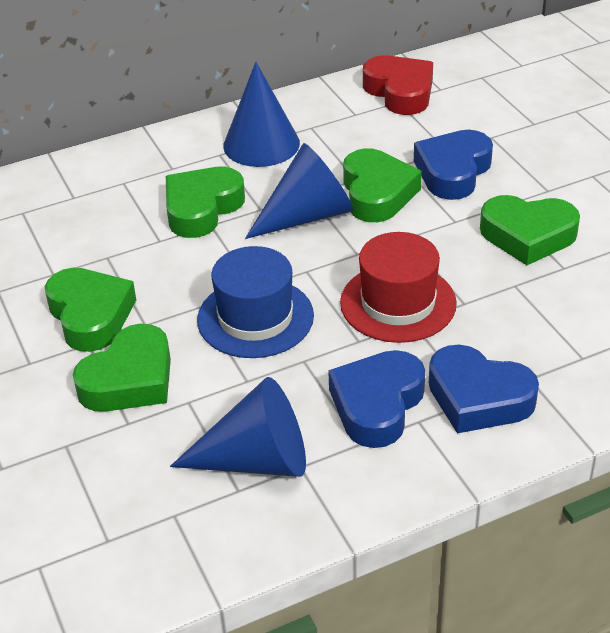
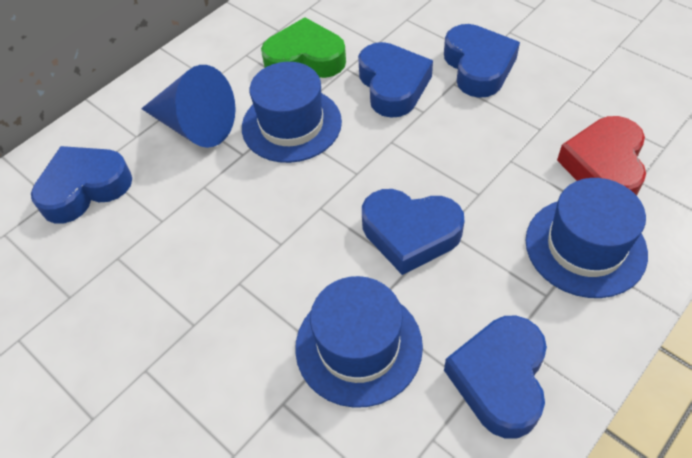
blue cone: 3 -> 1
blue hat: 1 -> 3
blue heart: 3 -> 5
green heart: 5 -> 1
red hat: 1 -> 0

